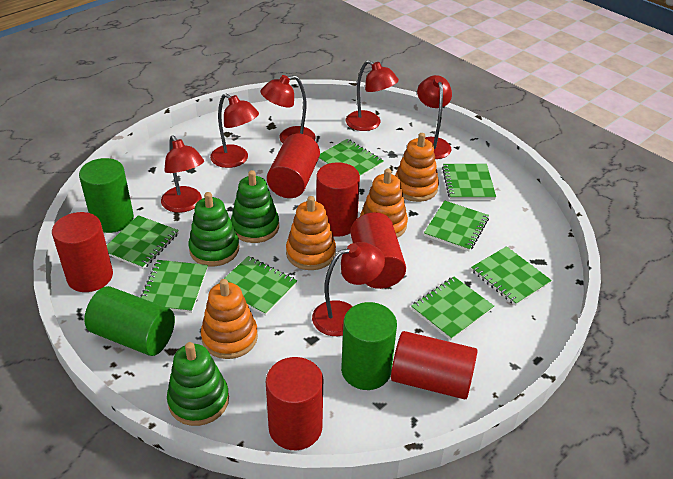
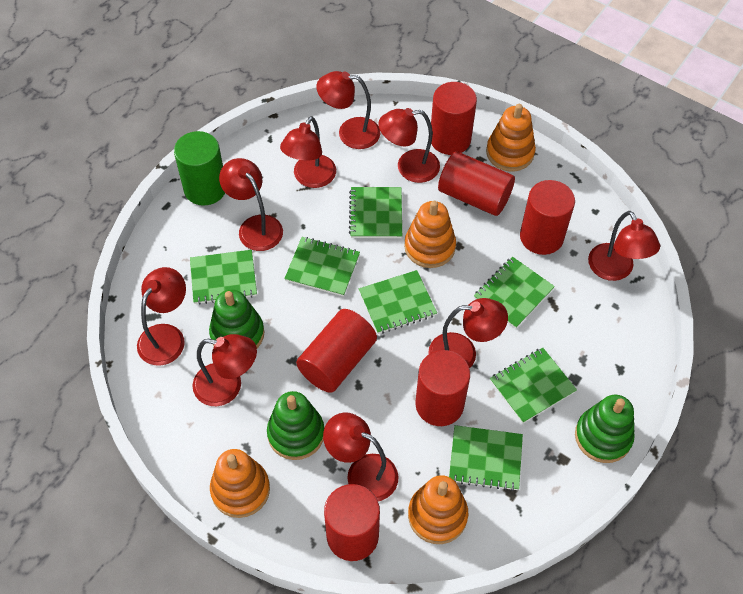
green cylinder: 3 -> 1
green notebook: 8 -> 7
red lamp: 6 -> 9

